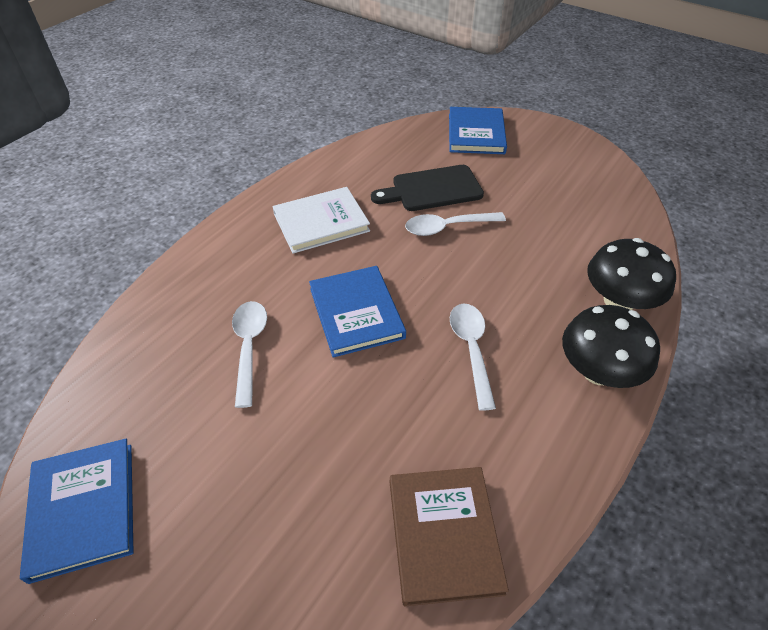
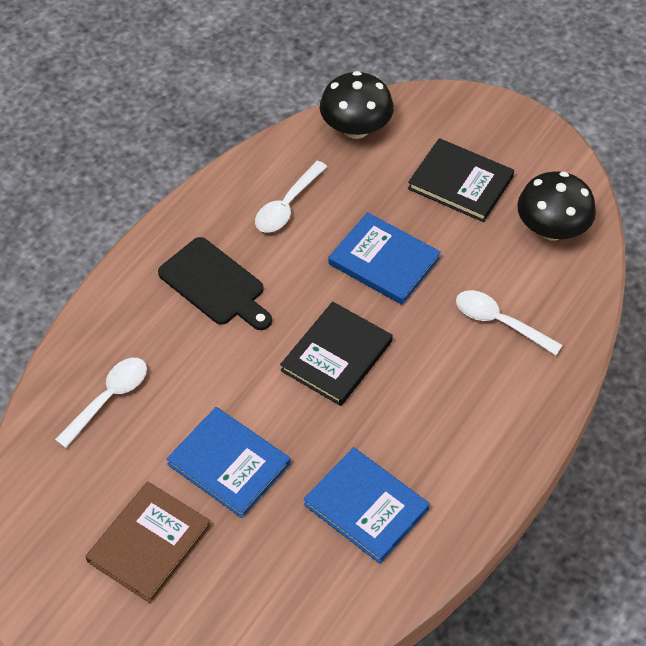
black book: 0 -> 2
white book: 1 -> 0

